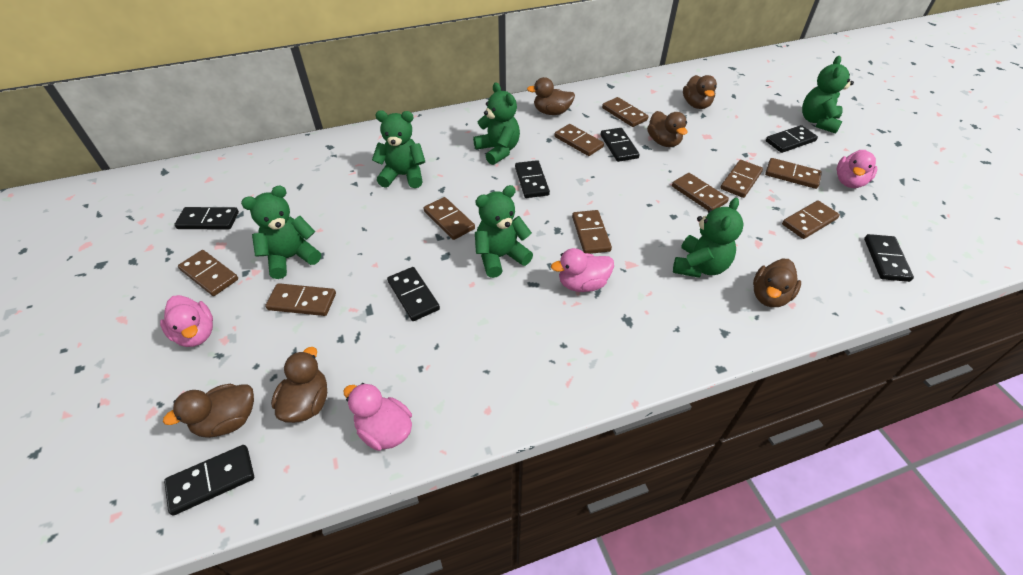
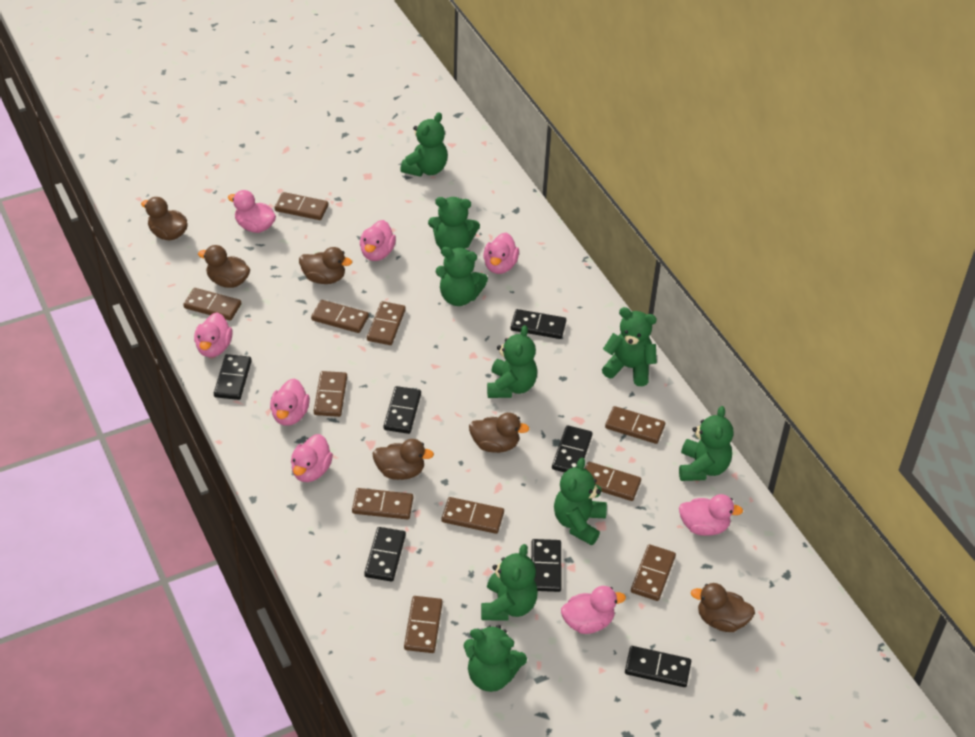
brown domino: 10 -> 11
green teddy bear: 6 -> 9
pink duck: 4 -> 8

